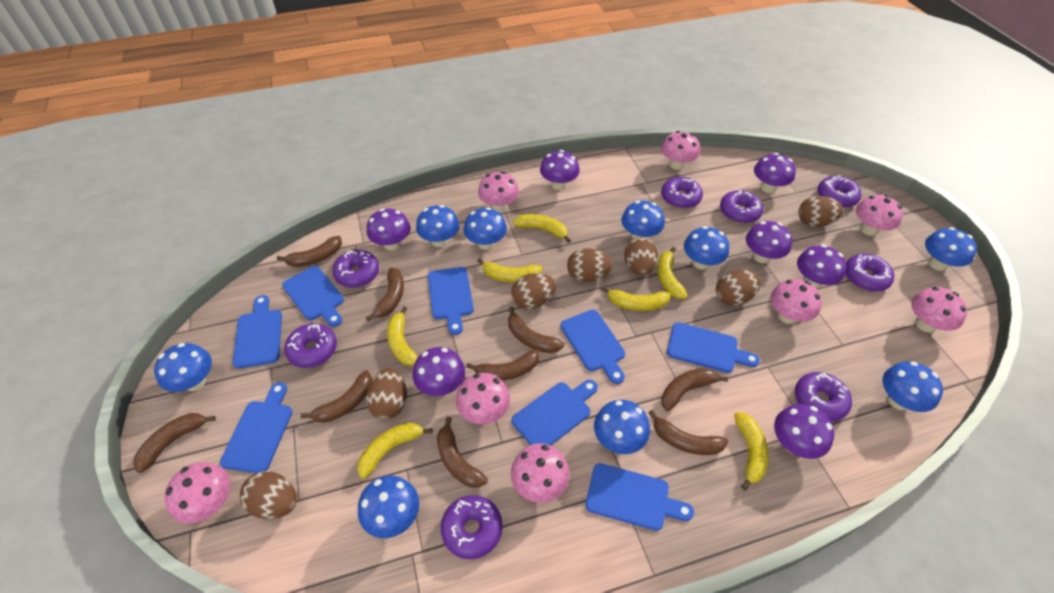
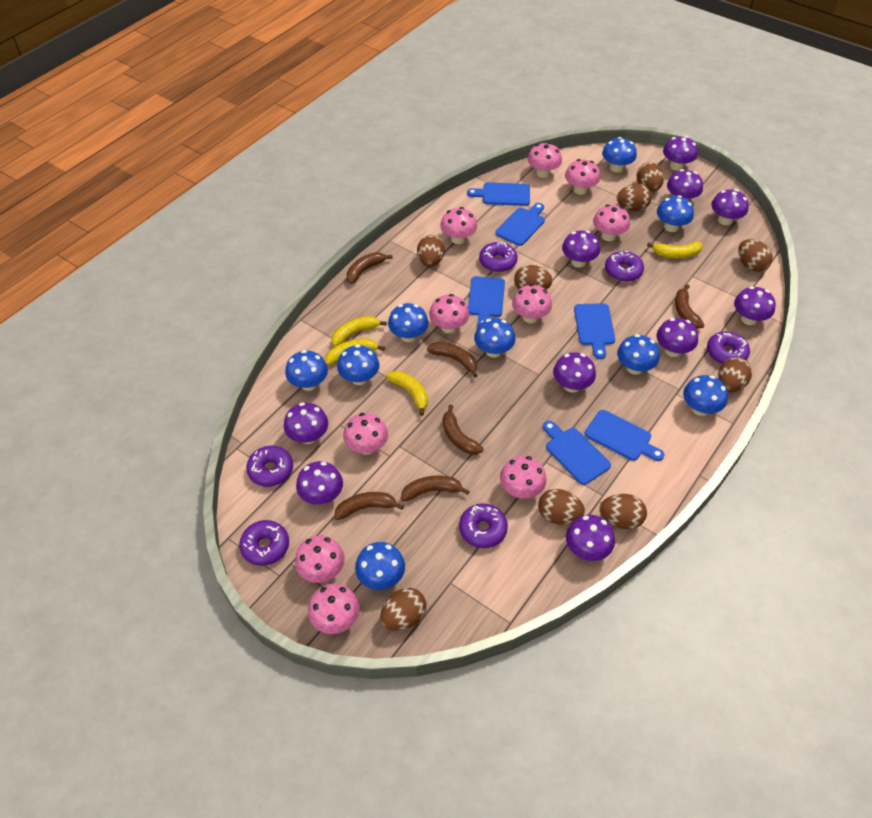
blue cutting board: 8 -> 6
brown banana: 9 -> 6
brown egg: 7 -> 9
pink mushroom: 8 -> 10
purple donut: 8 -> 6
purple mushroom: 7 -> 10
yellow banana: 7 -> 4

